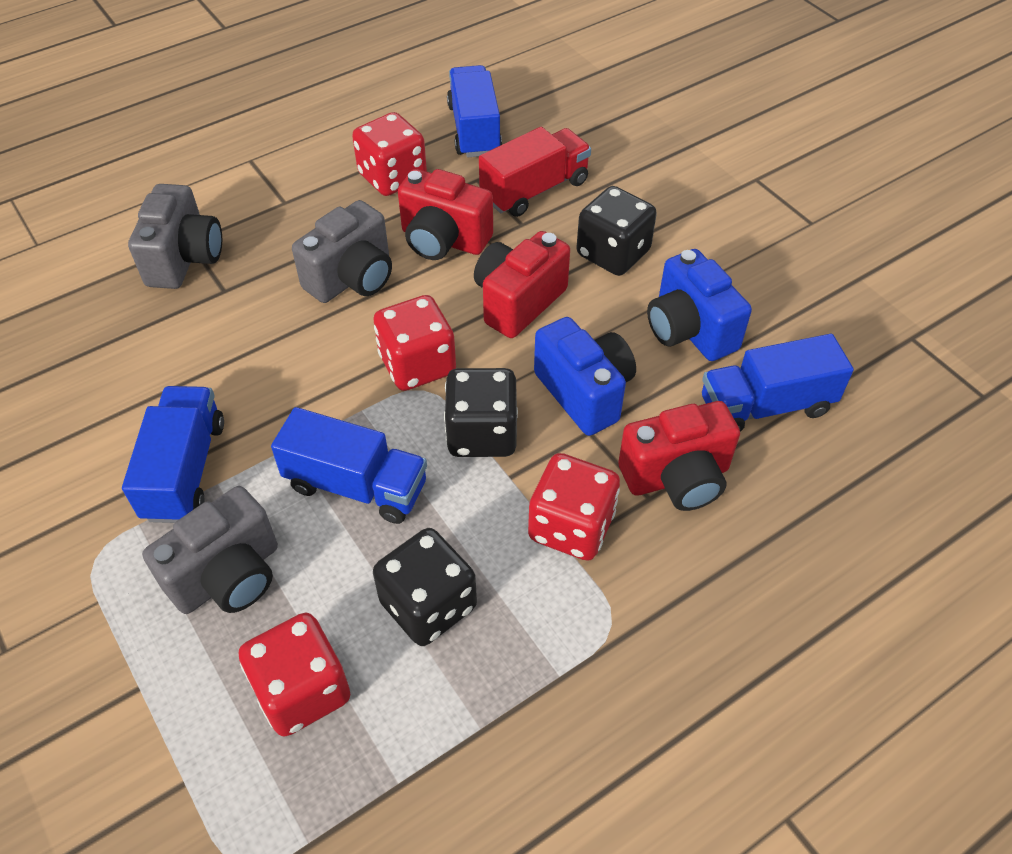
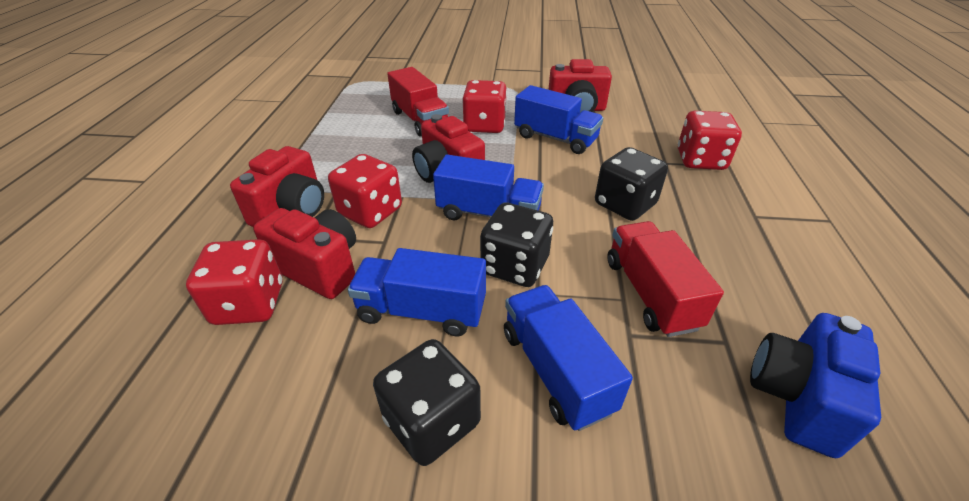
blue camera: 2 -> 1
grey camera: 3 -> 0
red camera: 3 -> 4
red truck: 1 -> 2

